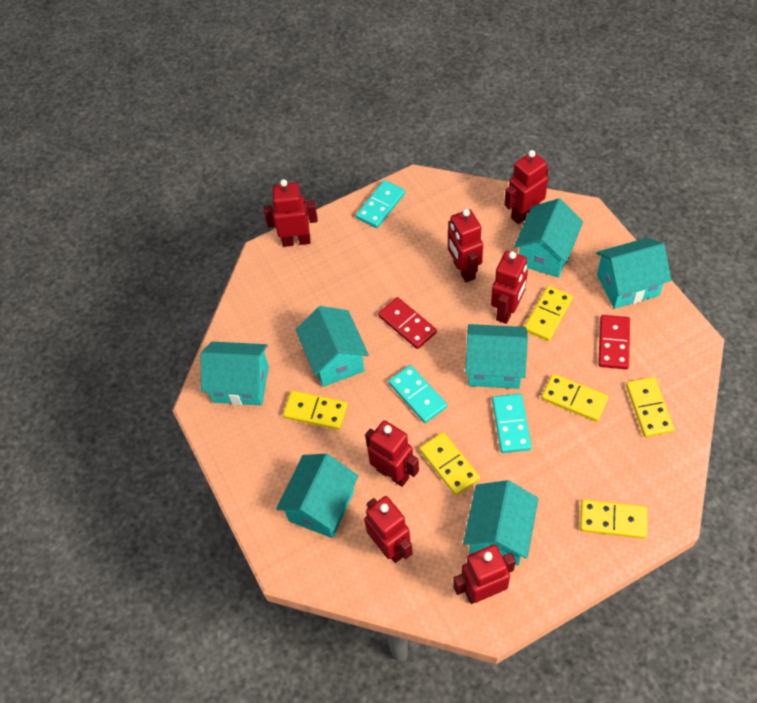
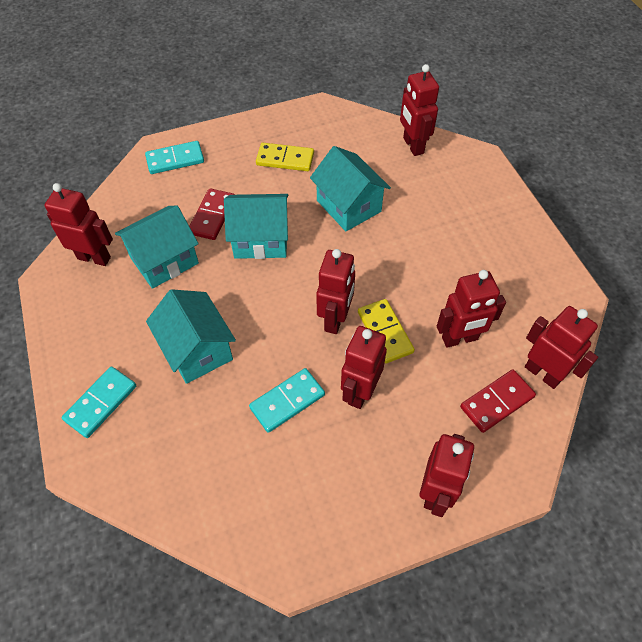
turquoise house: 7 -> 4
yellow domino: 6 -> 2

